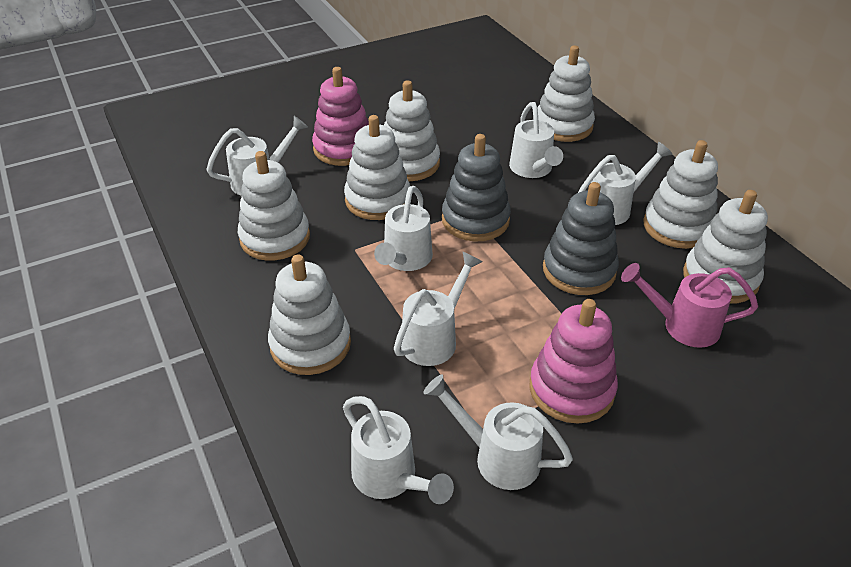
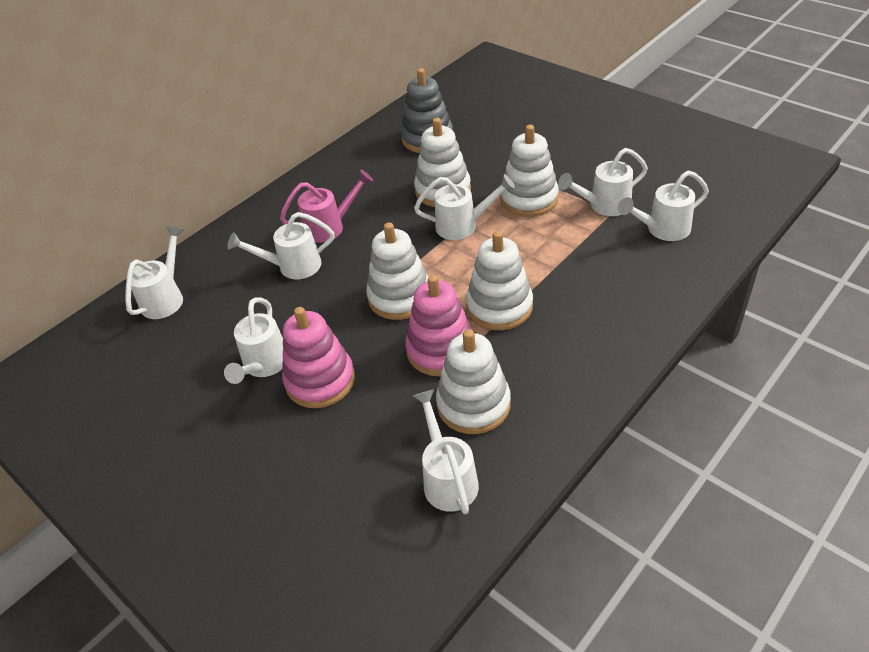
grey stacking toy: 2 -> 1
white stacking toy: 7 -> 5

